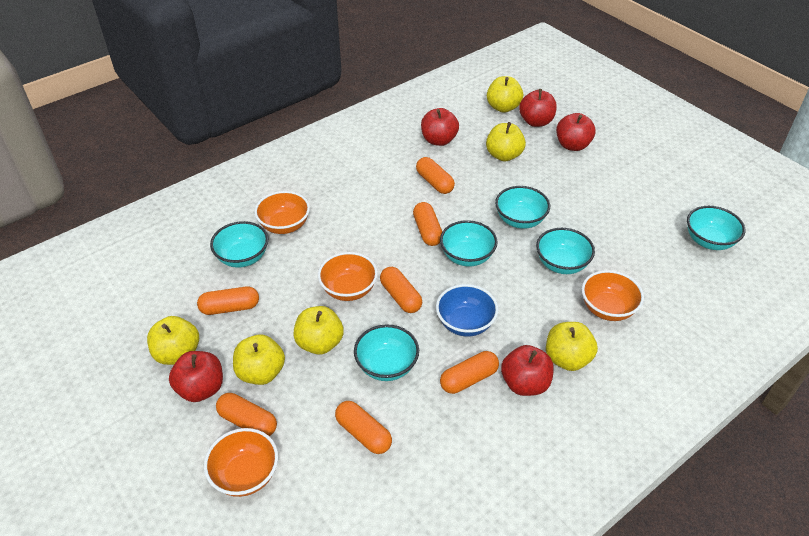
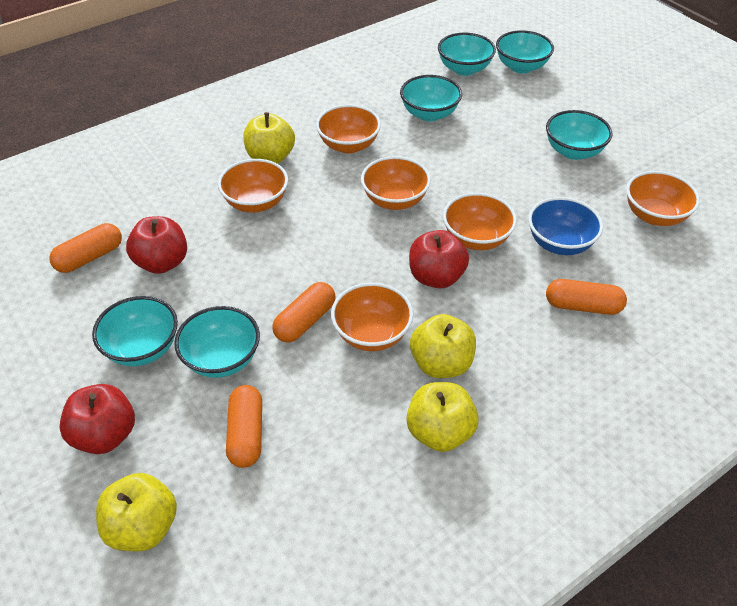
orange bowl: 4 -> 6
orange capsule: 7 -> 4
red apple: 5 -> 3
yellow apple: 6 -> 4

